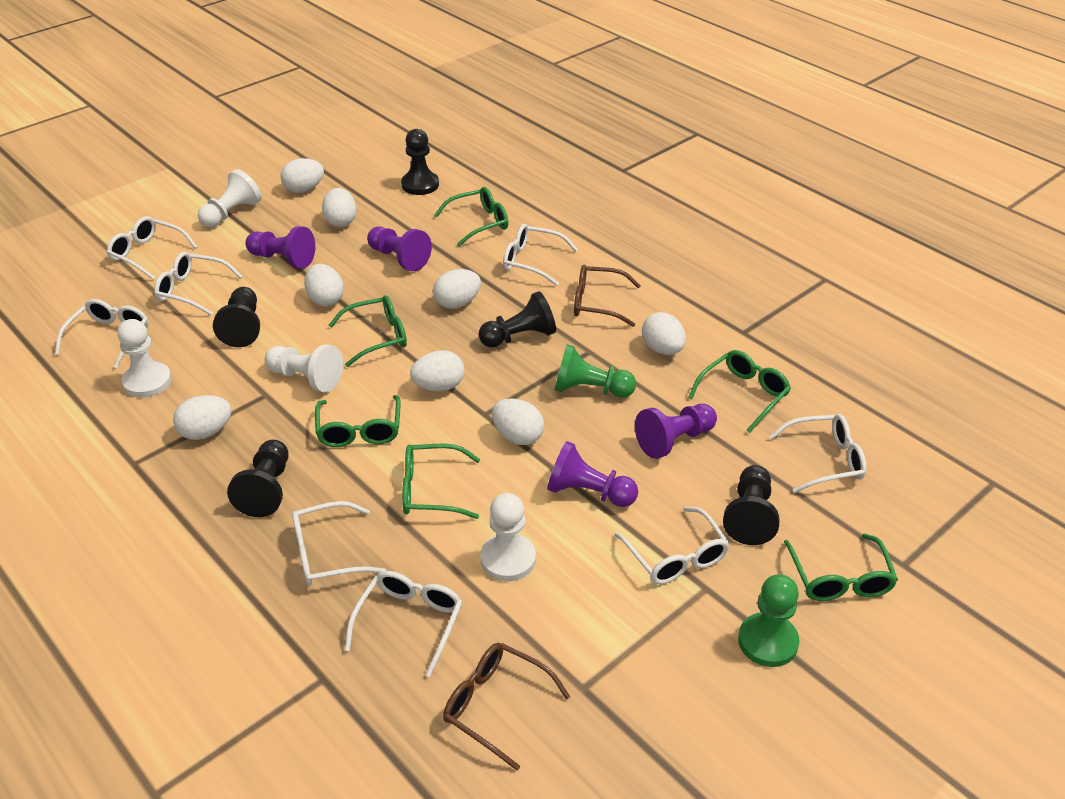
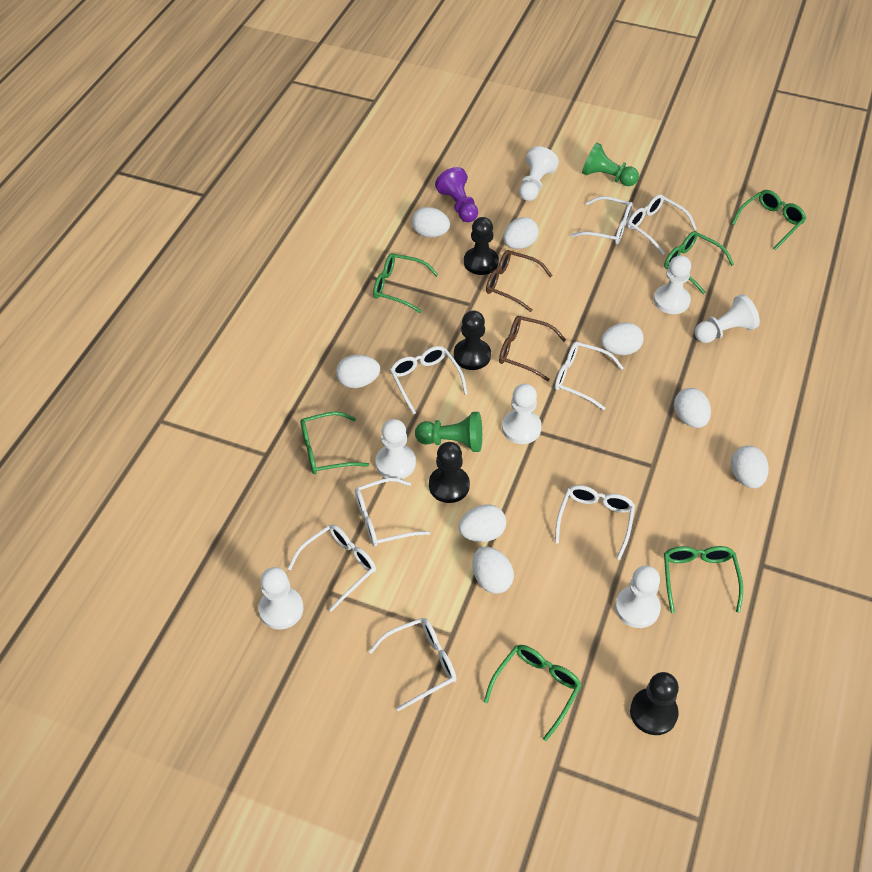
black pawn: 5 -> 4
purple pawn: 4 -> 1
white pawn: 4 -> 7

